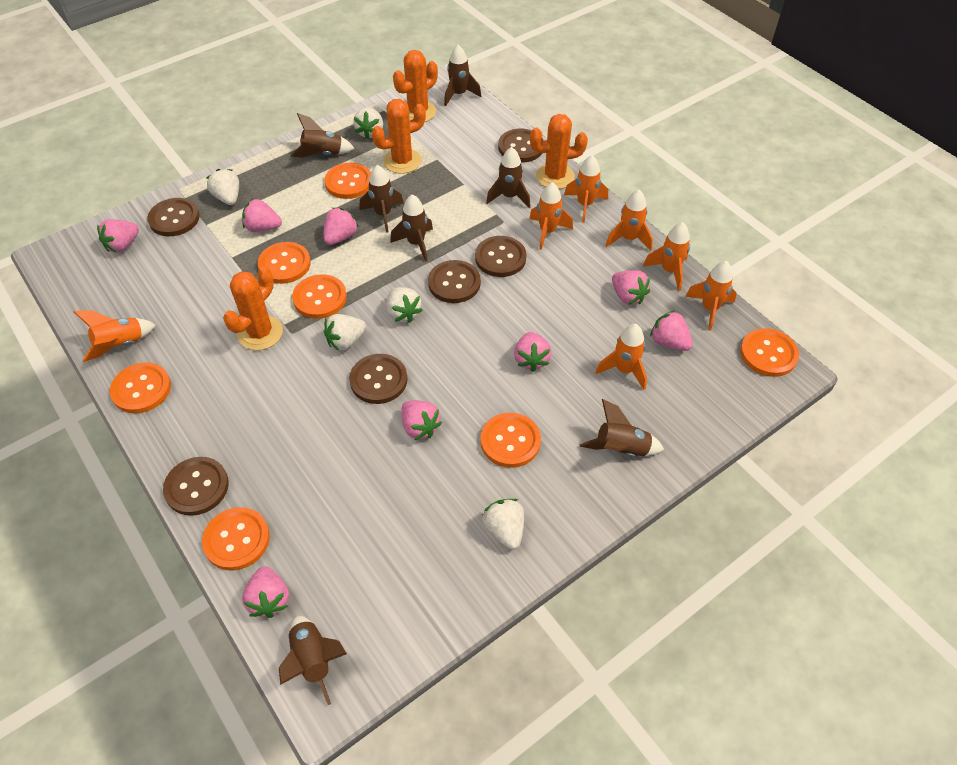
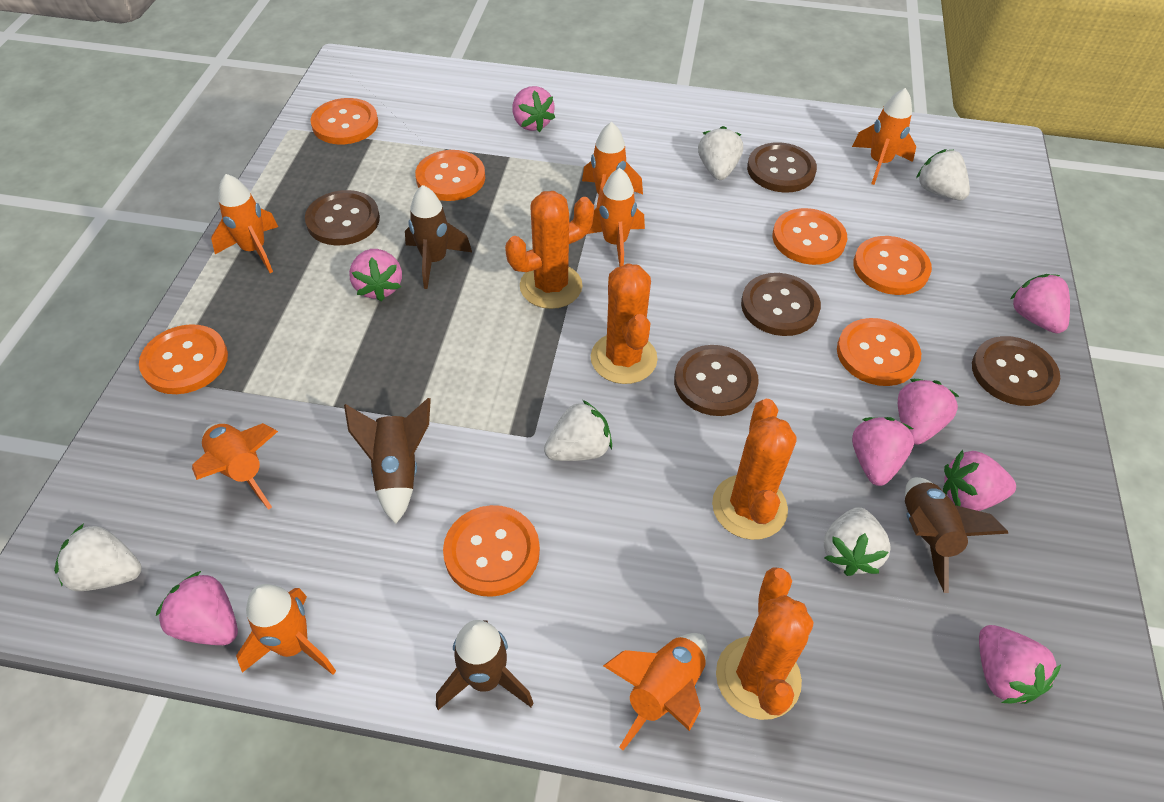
brown button: 6 -> 5
brown rocket: 7 -> 4

